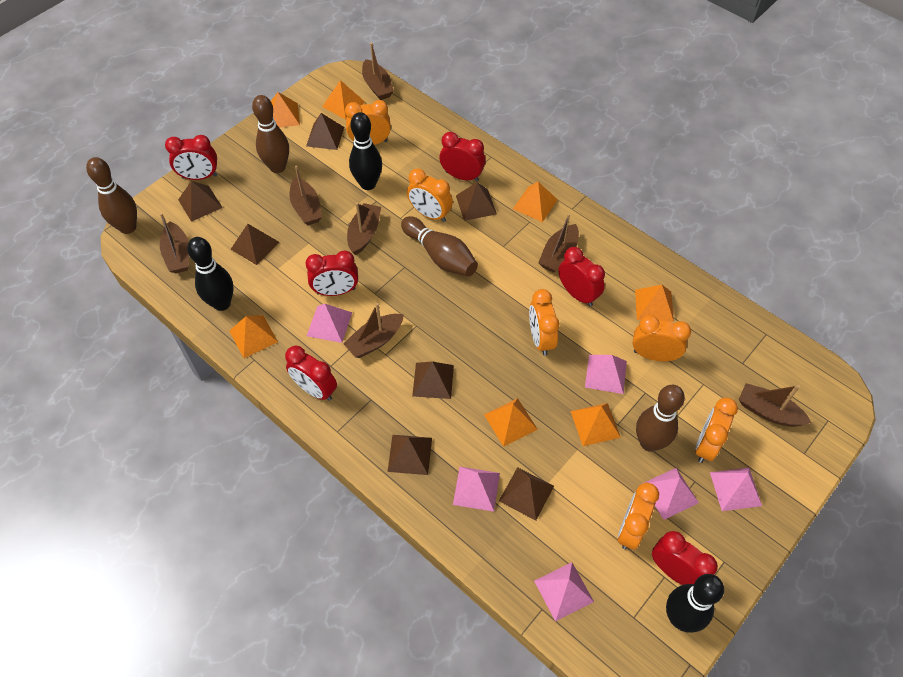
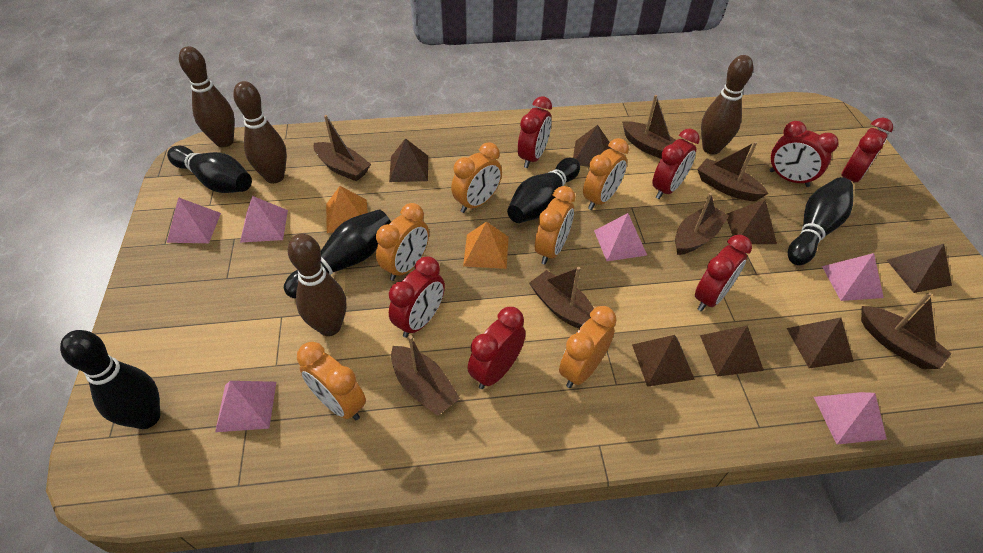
black bowling pin: 3 -> 5
orange pyramid: 7 -> 2
red clock: 6 -> 7

